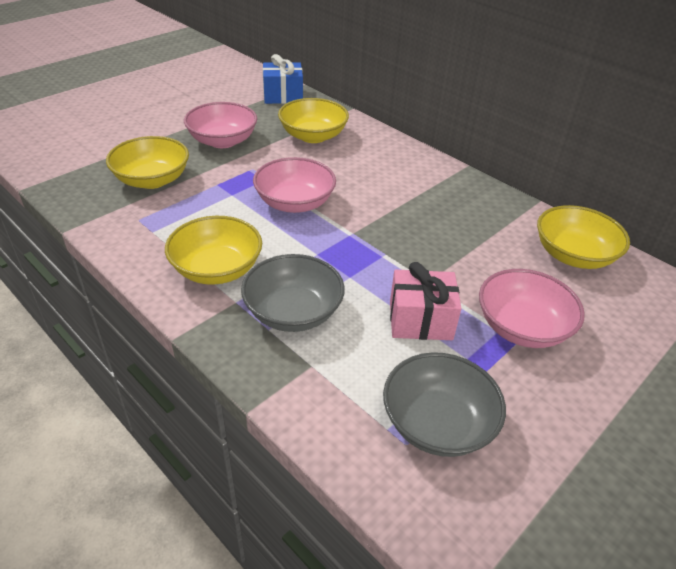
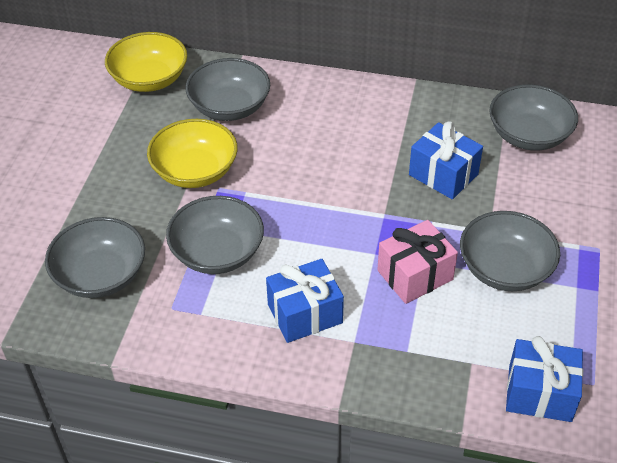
blue gift: 1 -> 3
grey bowl: 2 -> 5
pink bowl: 3 -> 0
yellow bowl: 4 -> 2

